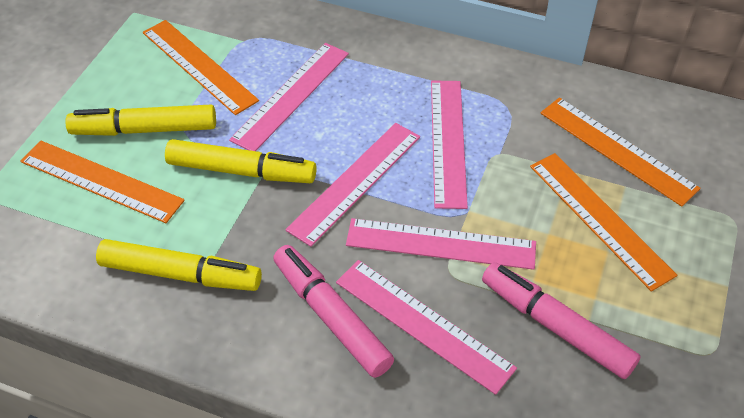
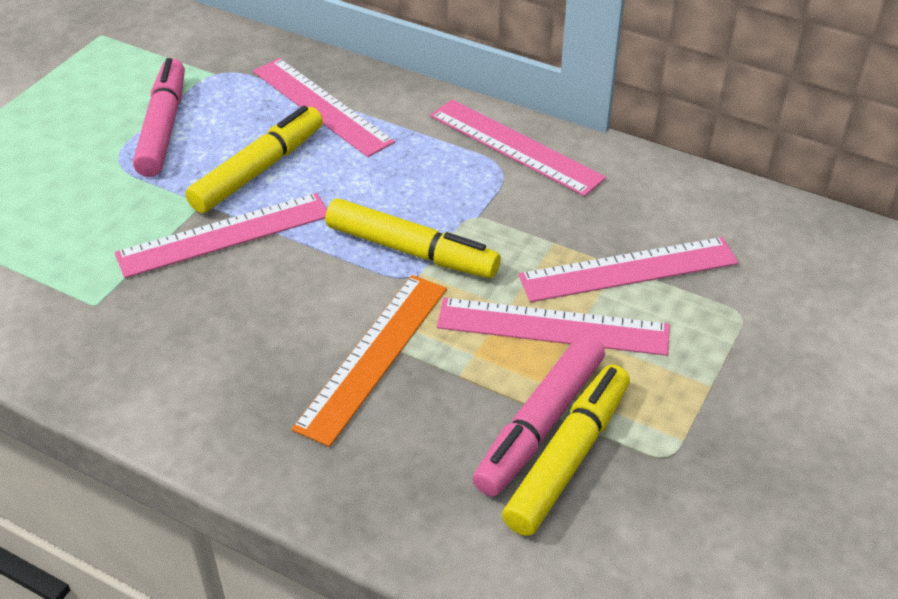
orange ruler: 4 -> 1

